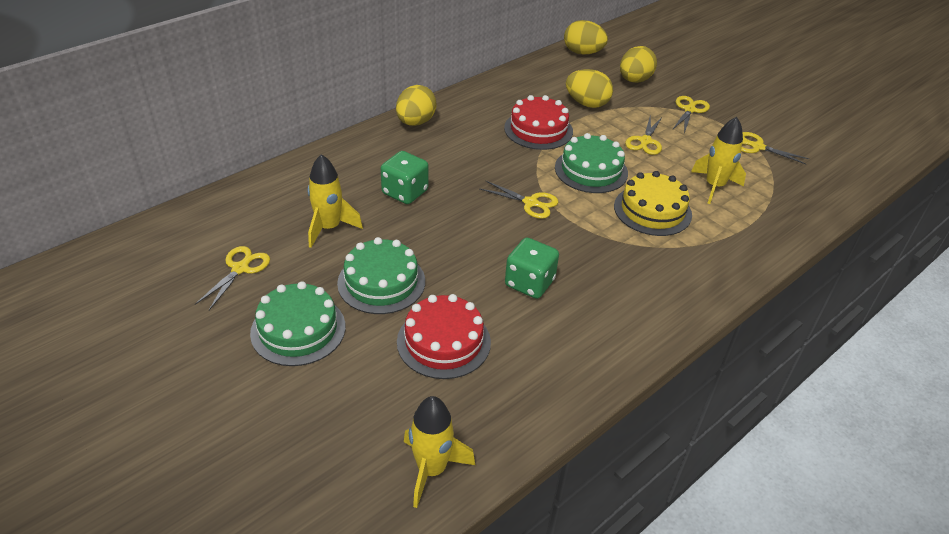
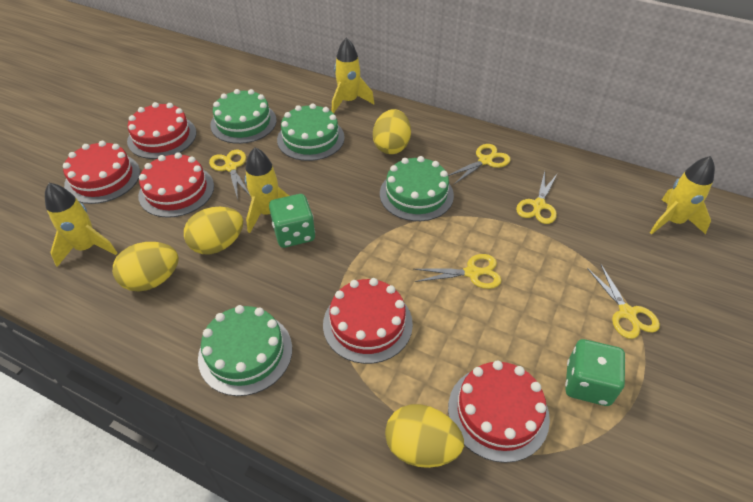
green cake: 3 -> 4
red cake: 2 -> 5
yellow cake: 1 -> 0
yellow rocket: 3 -> 4

